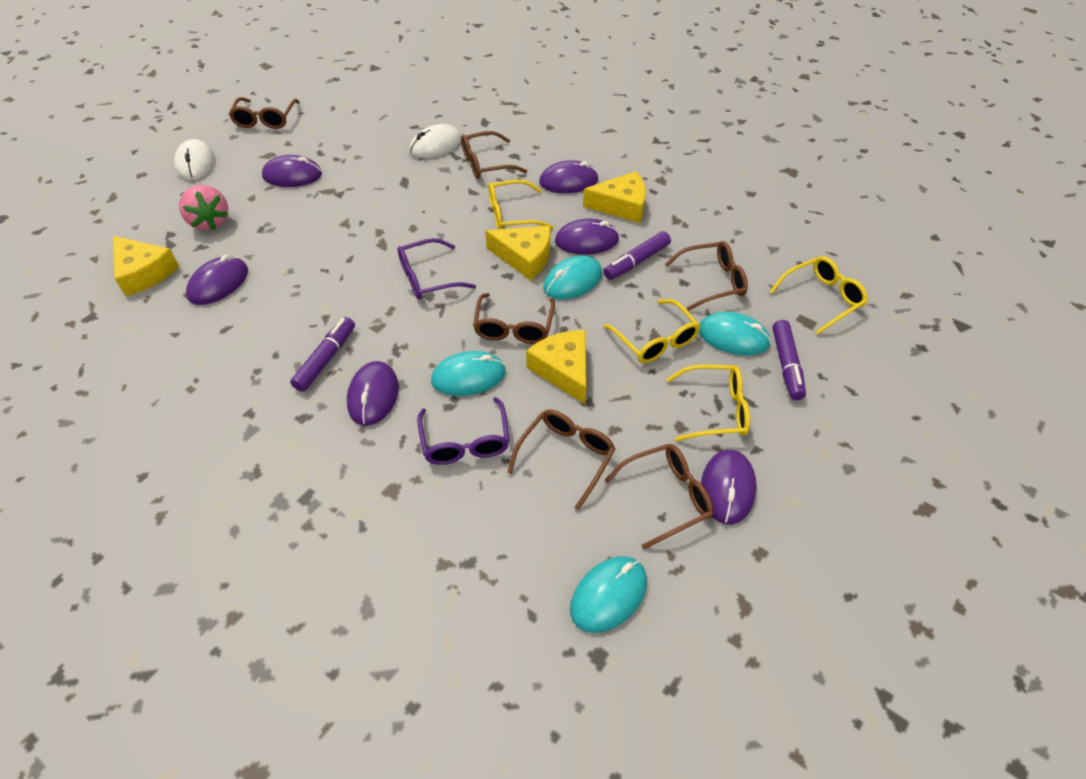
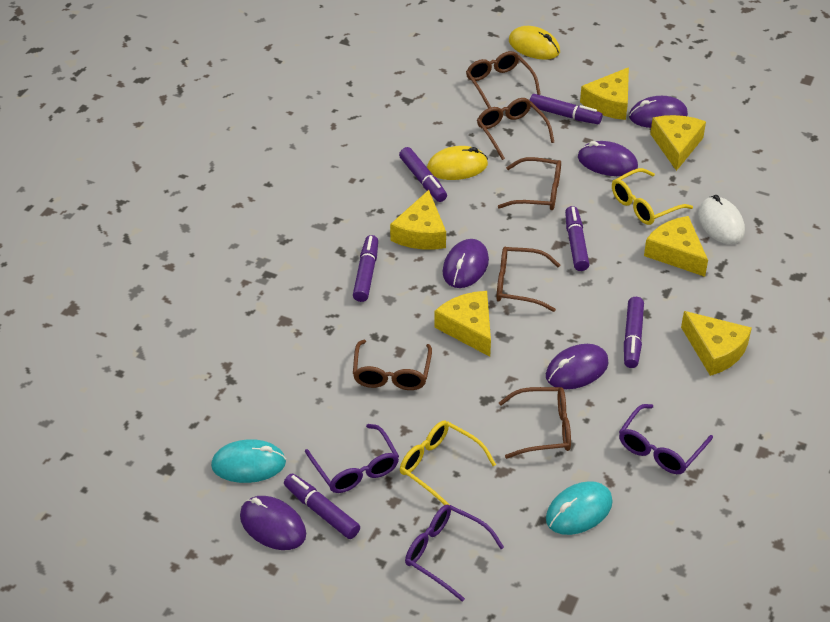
pink strawberry: 1 -> 0
purple glasses: 2 -> 3
purple marker: 3 -> 6
purple mouse: 6 -> 5
turquoise mouse: 4 -> 2
white mouse: 2 -> 1
yellow cheese: 4 -> 6
yellow glasses: 4 -> 2
yellow mouse: 0 -> 2

